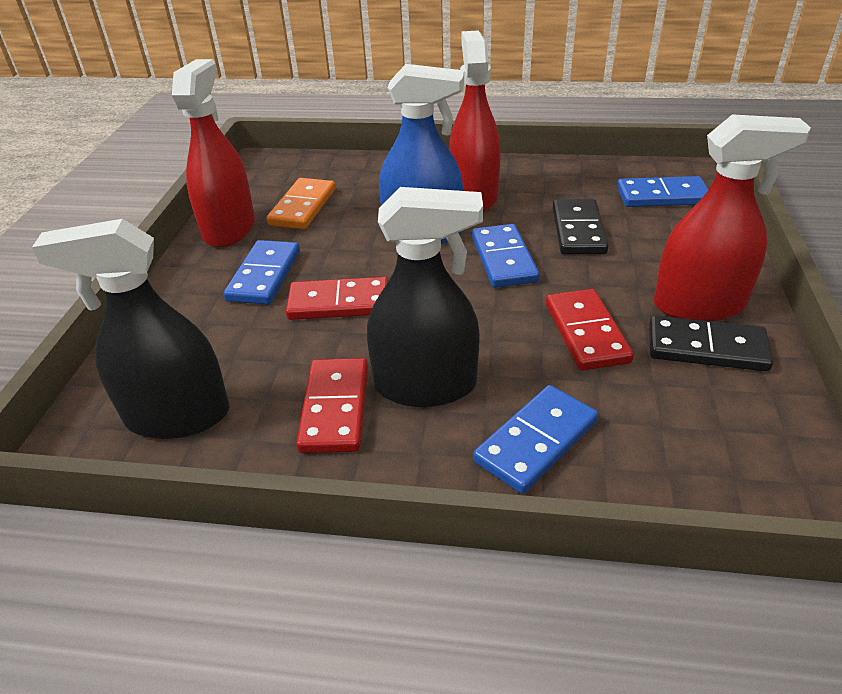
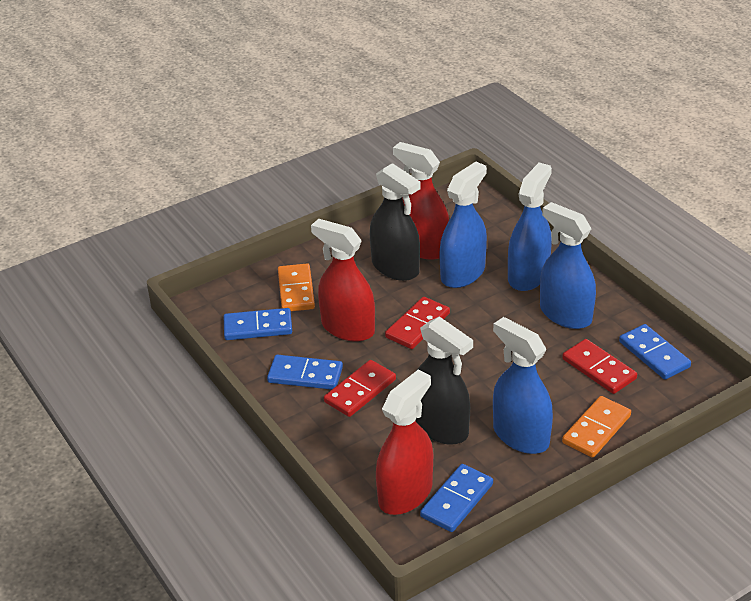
black domino: 2 -> 0
blue spray bottle: 1 -> 4
orange domino: 1 -> 2

